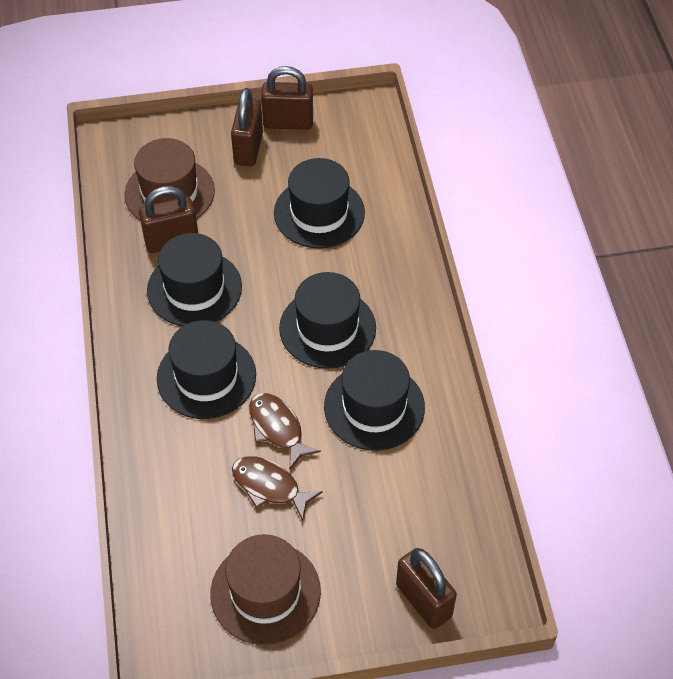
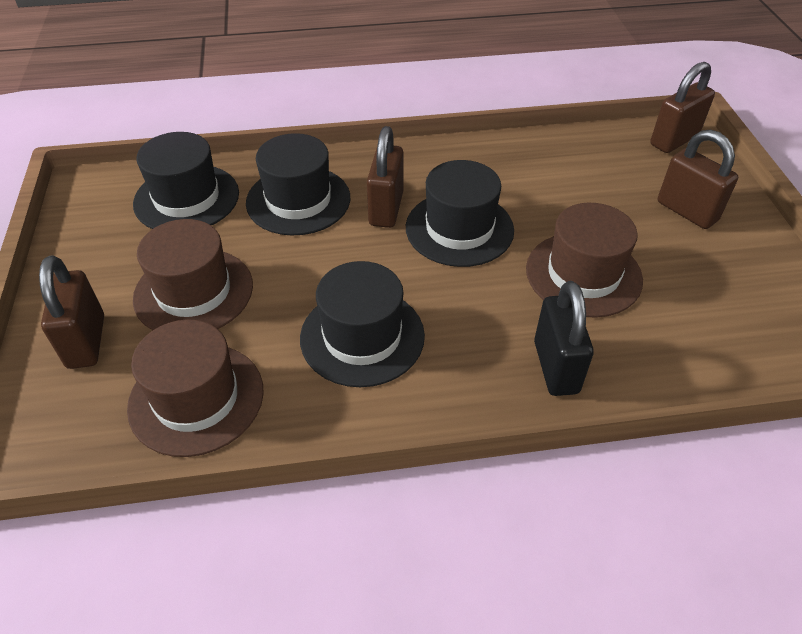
black hat: 5 -> 4
black padlock: 0 -> 1
brown fish: 2 -> 0
brown hat: 2 -> 3

